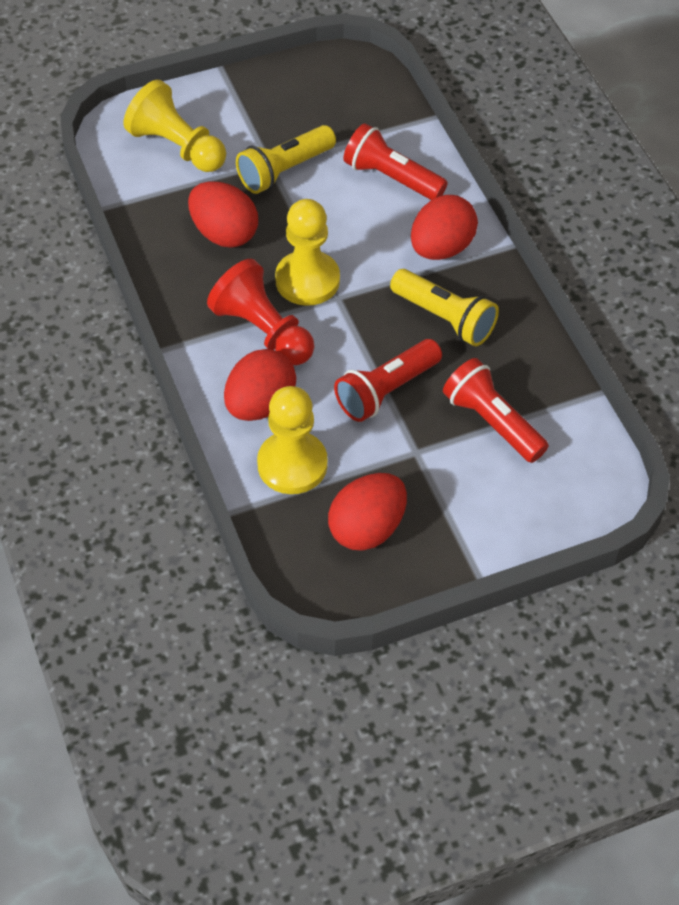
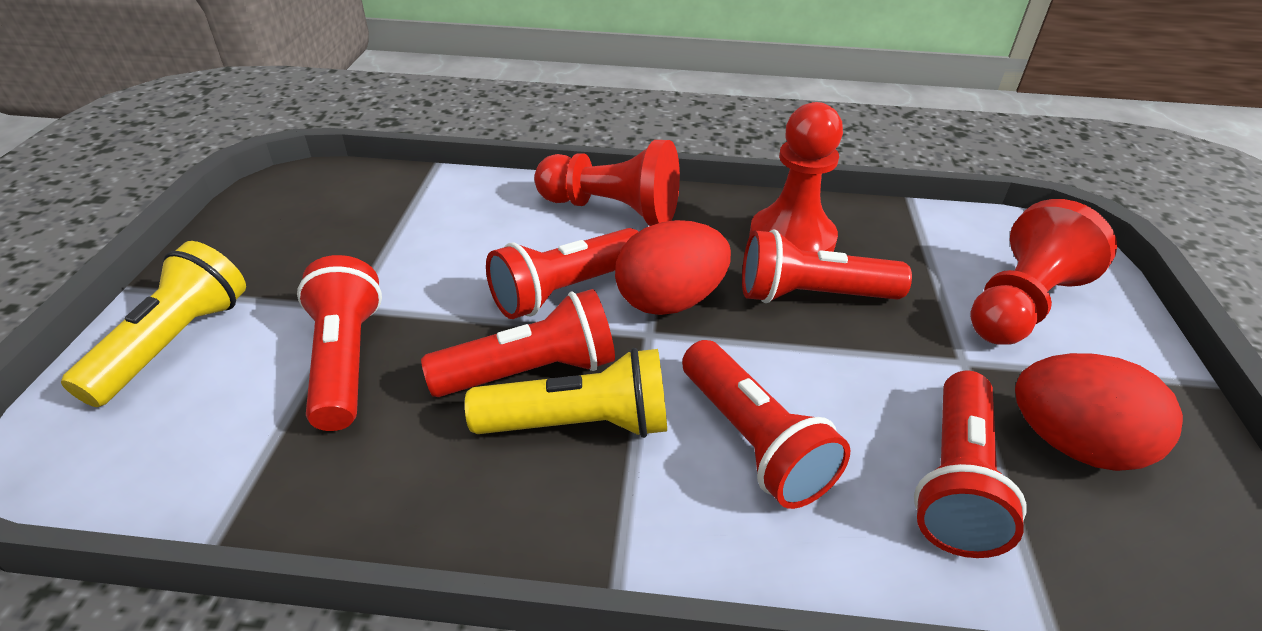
red egg: 4 -> 2
red flashlight: 3 -> 6
red pawn: 1 -> 3
yellow pawn: 3 -> 0

